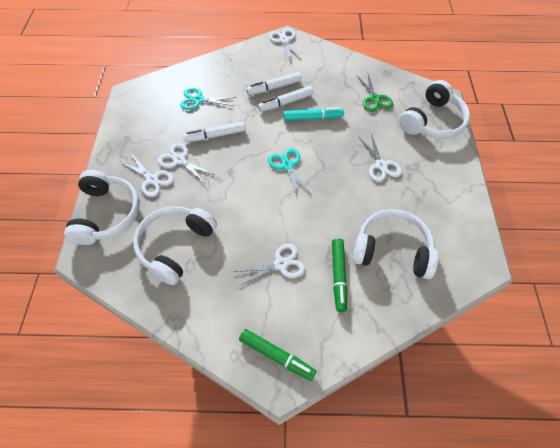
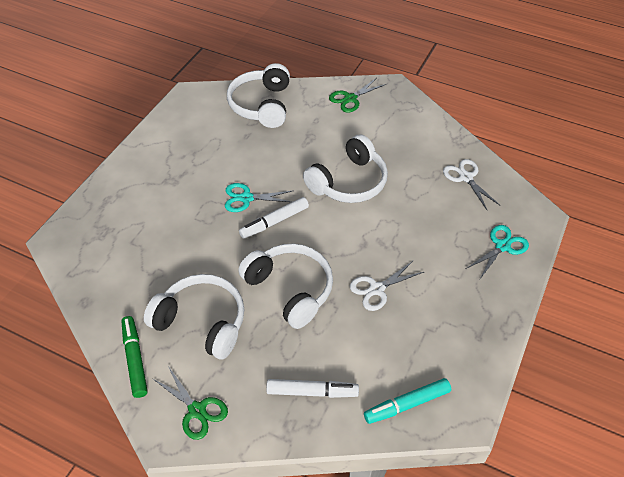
green marker: 2 -> 1
green scissors: 1 -> 2
white marker: 3 -> 2
white scissors: 5 -> 2

